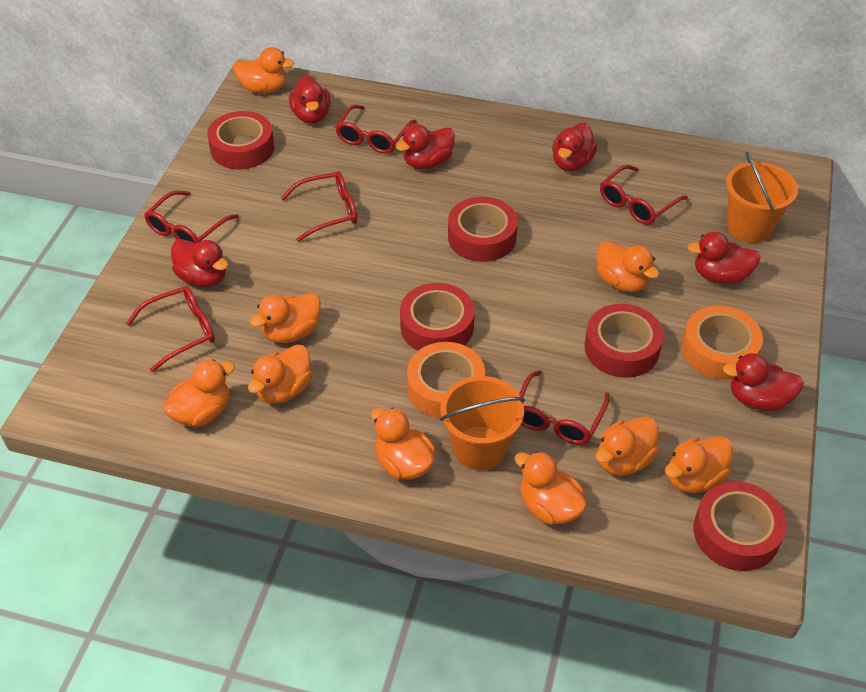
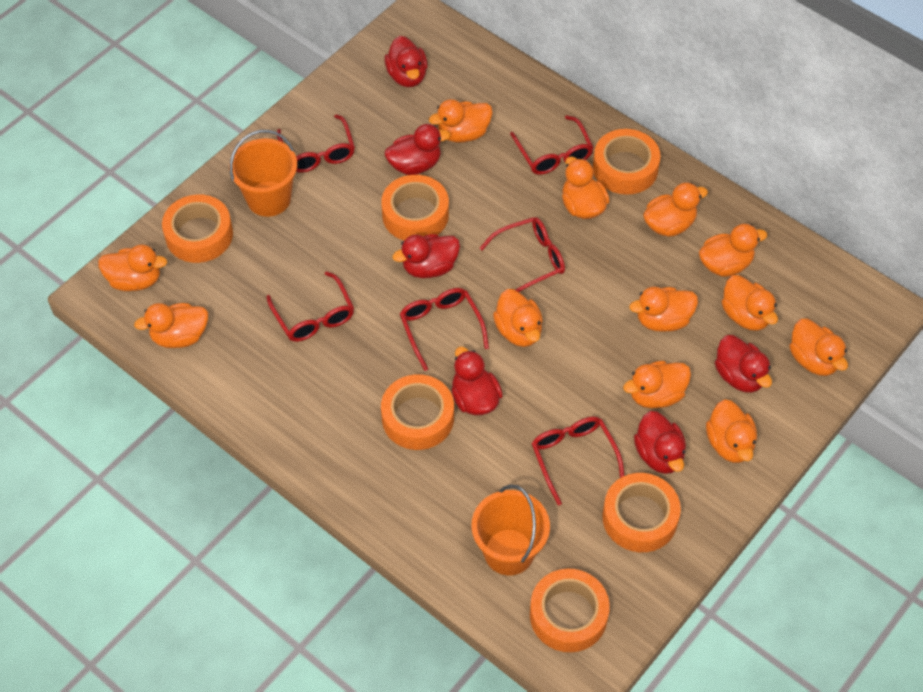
orange duck: 9 -> 12
orange tape: 2 -> 6
red tape: 5 -> 0

